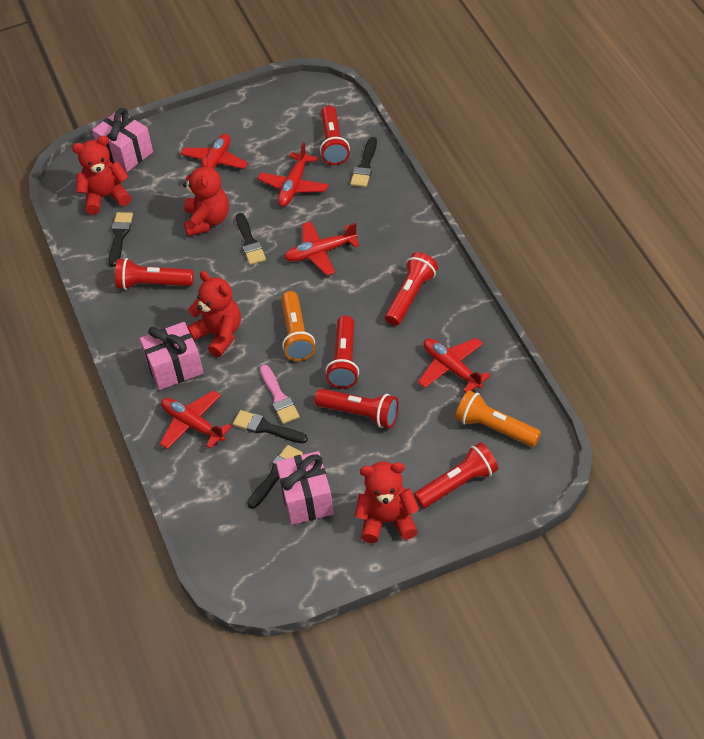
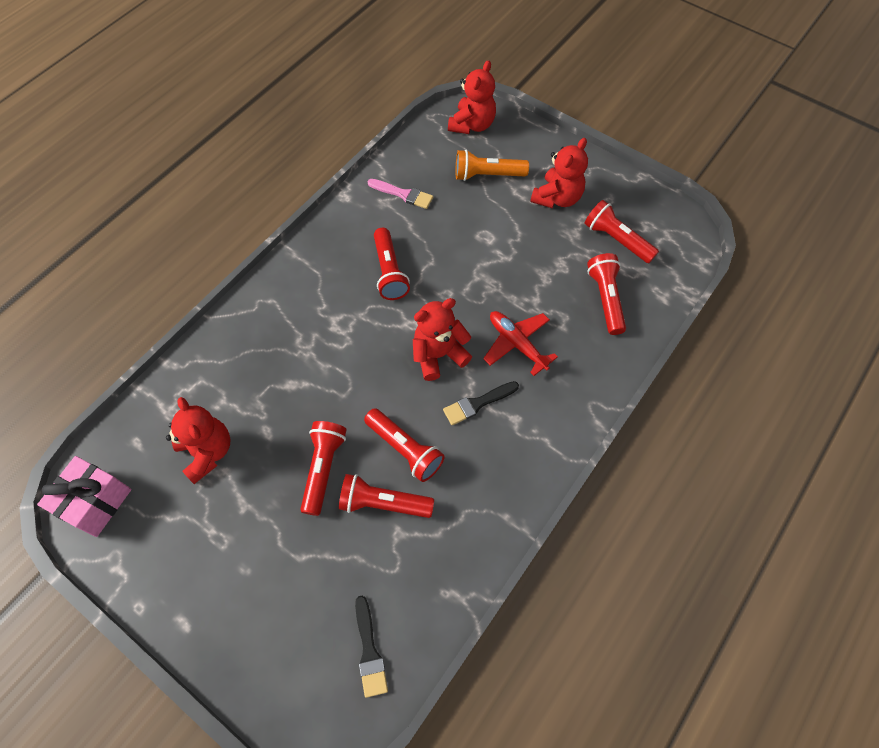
black brush: 5 -> 2
orange flashlight: 2 -> 1
pink gift: 3 -> 1
red plane: 5 -> 1

